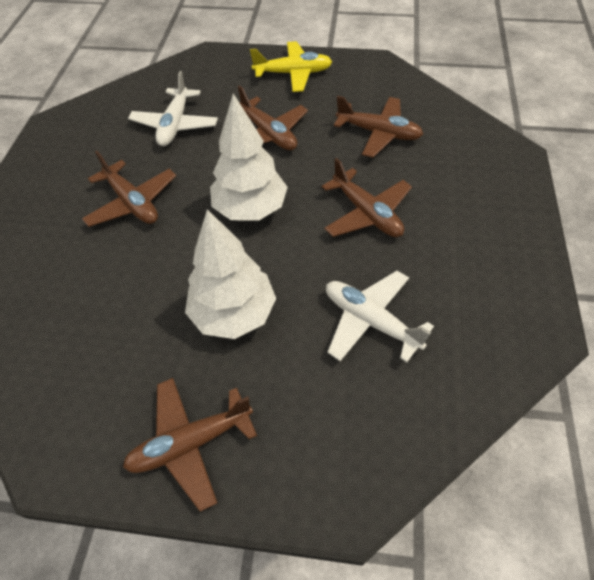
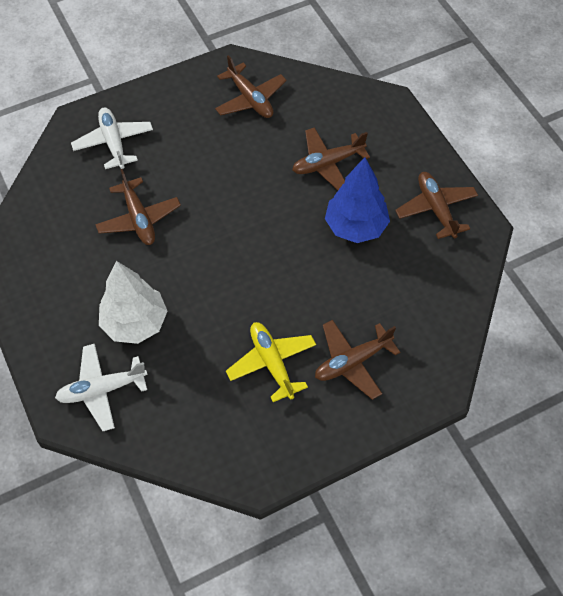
blue tree: 0 -> 1
white tree: 2 -> 1

